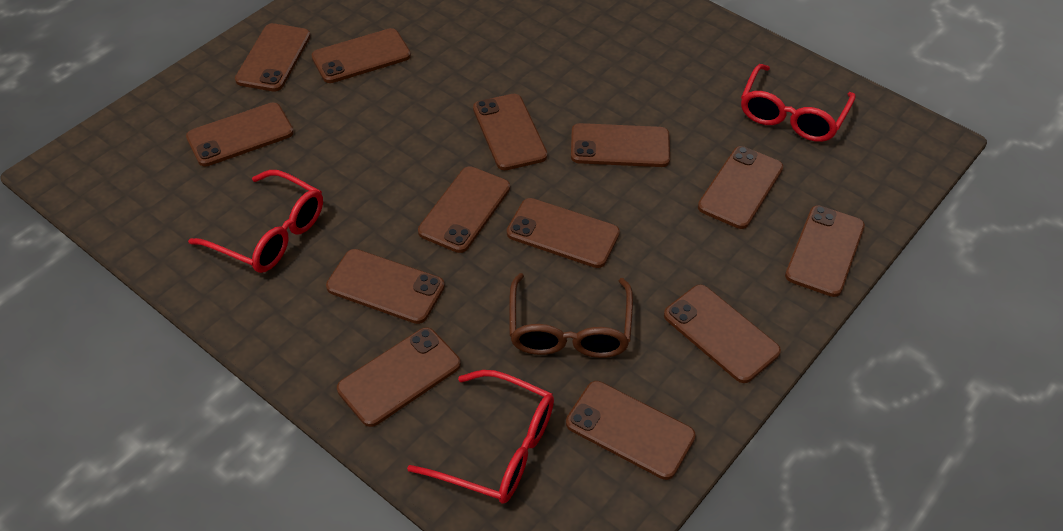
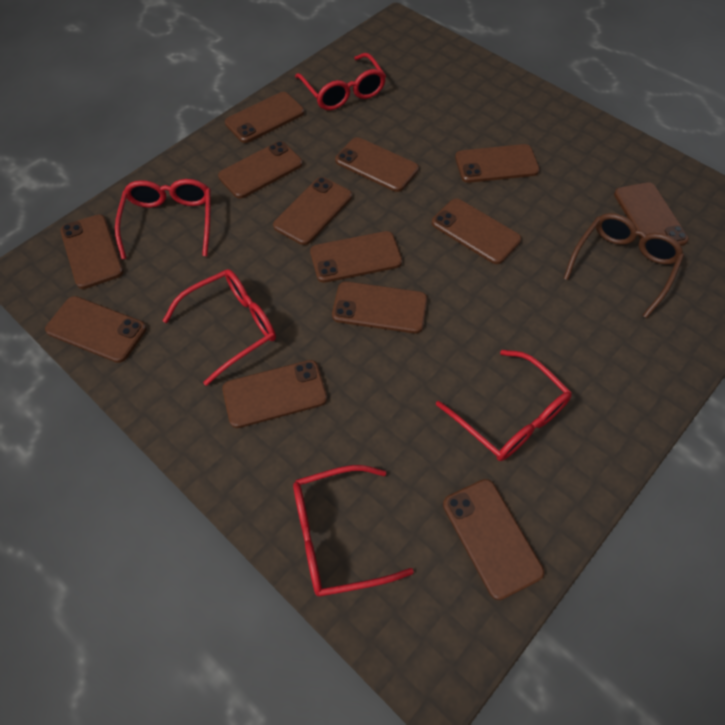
red glasses: 3 -> 5

